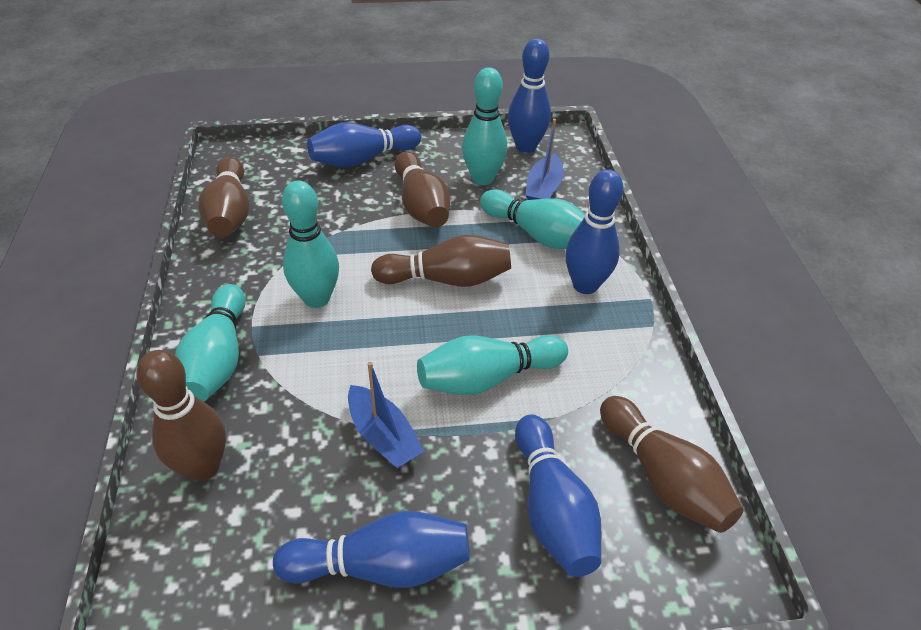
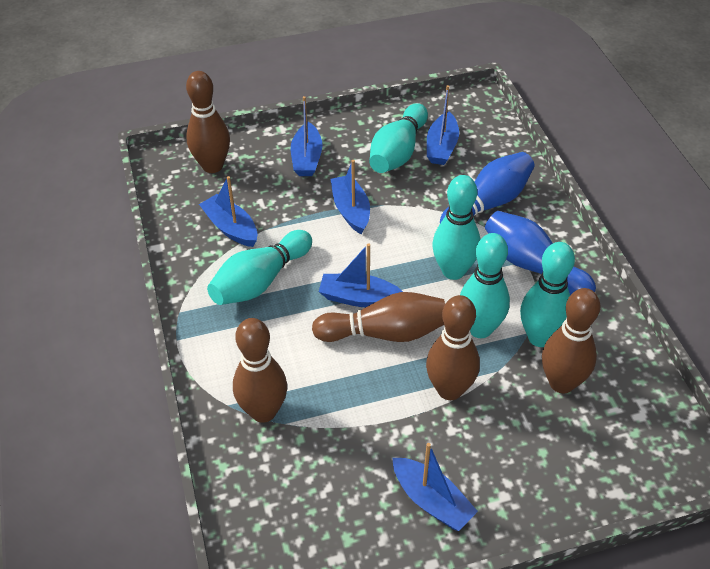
blue boat: 2 -> 6
blue bowling pin: 5 -> 2

